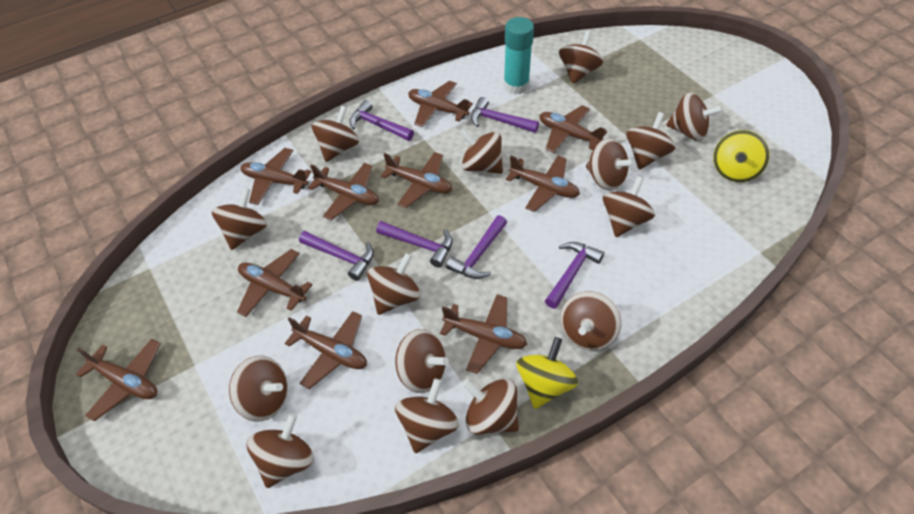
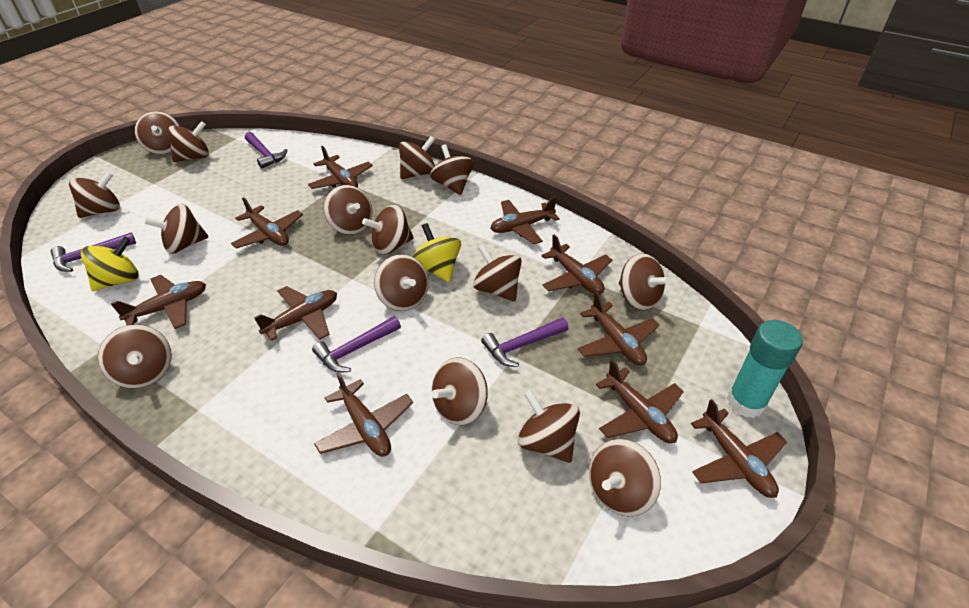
purple hammer: 6 -> 4

